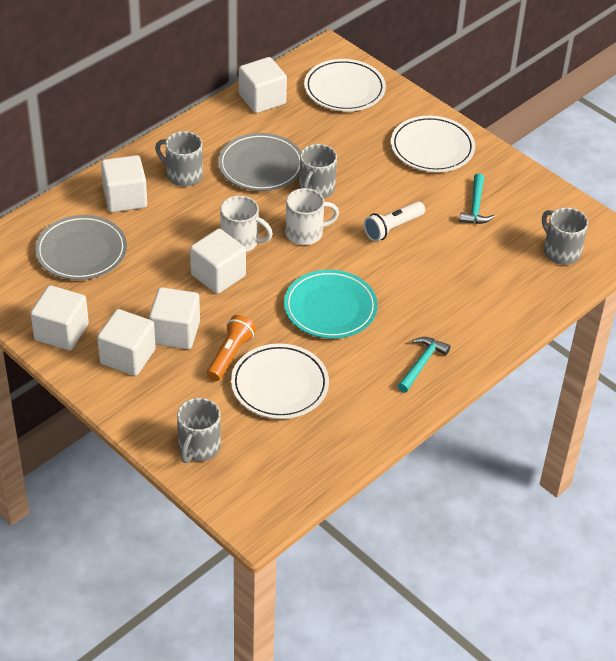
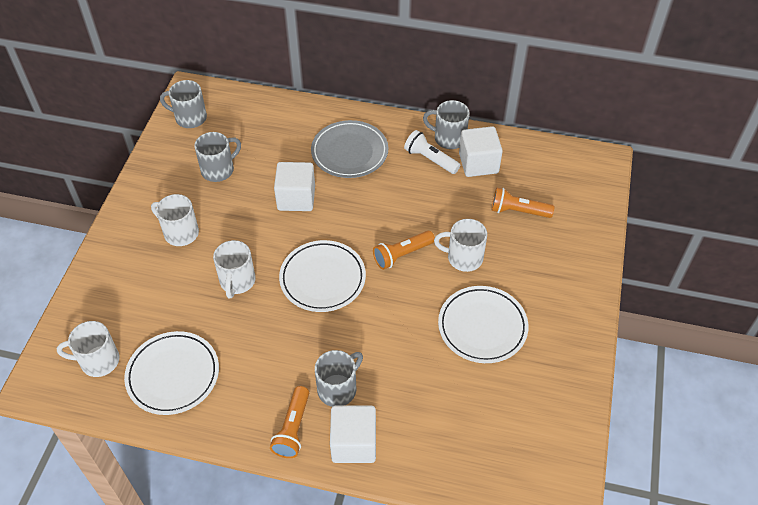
grey plate: 2 -> 1
orange flashlight: 1 -> 3
turquoise hammer: 2 -> 0
turquoise plate: 1 -> 0
white cube: 6 -> 3
white mug: 2 -> 4

